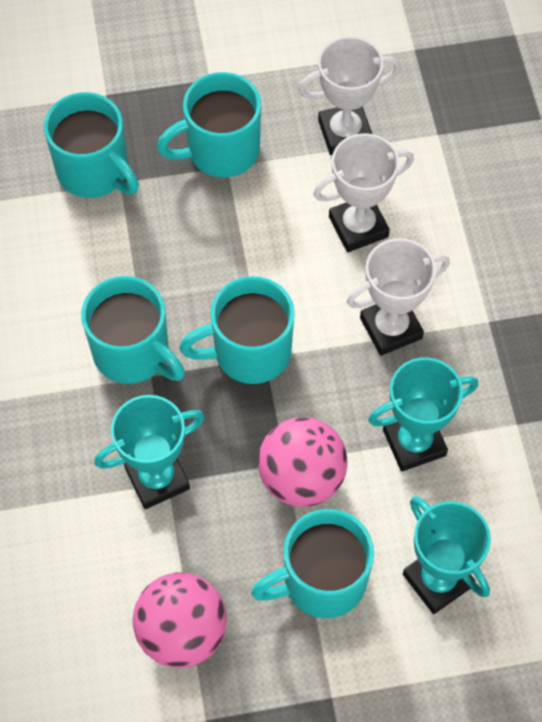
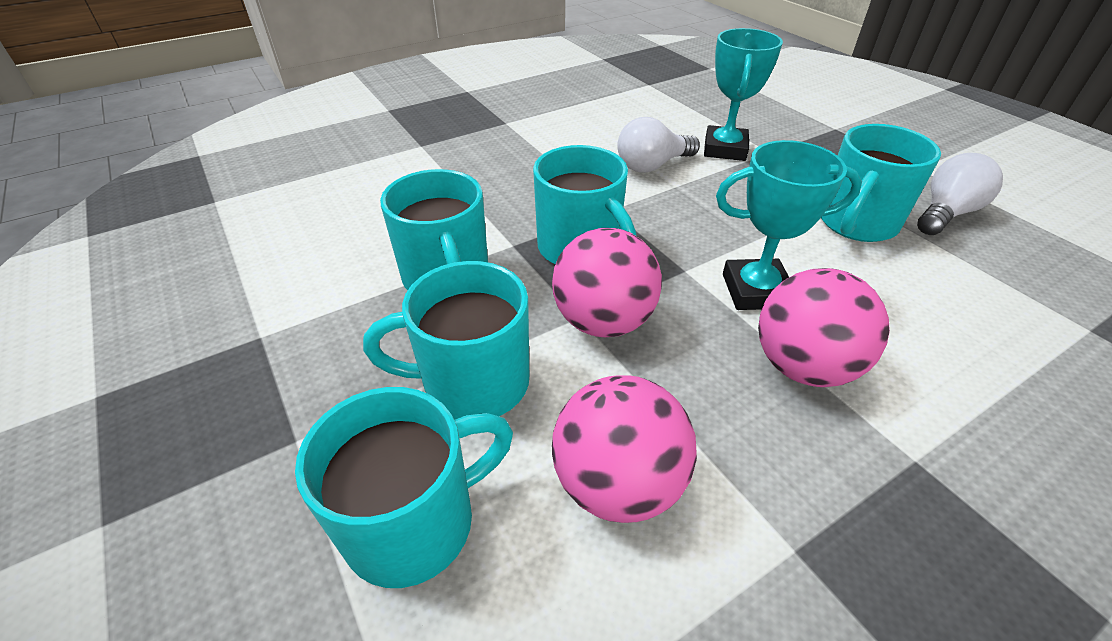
pink ball: 2 -> 3
turquoise trophy: 3 -> 2
white light bulb: 0 -> 2
white trophy: 3 -> 0

